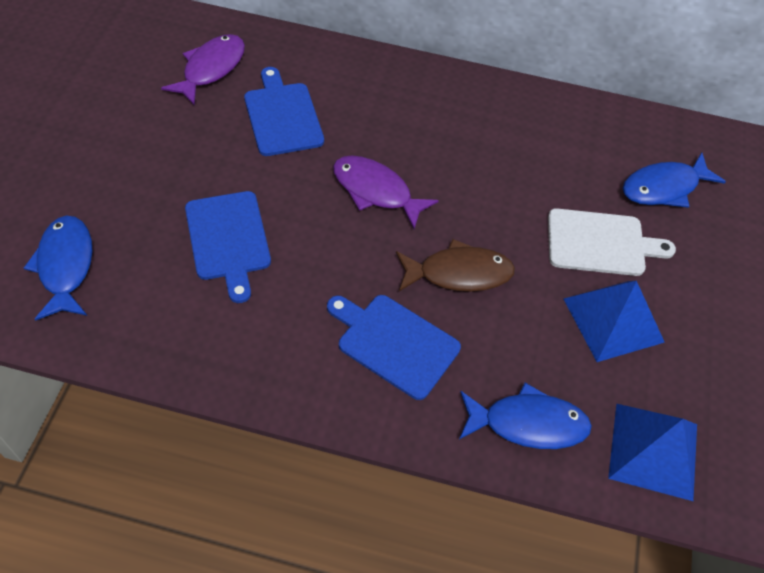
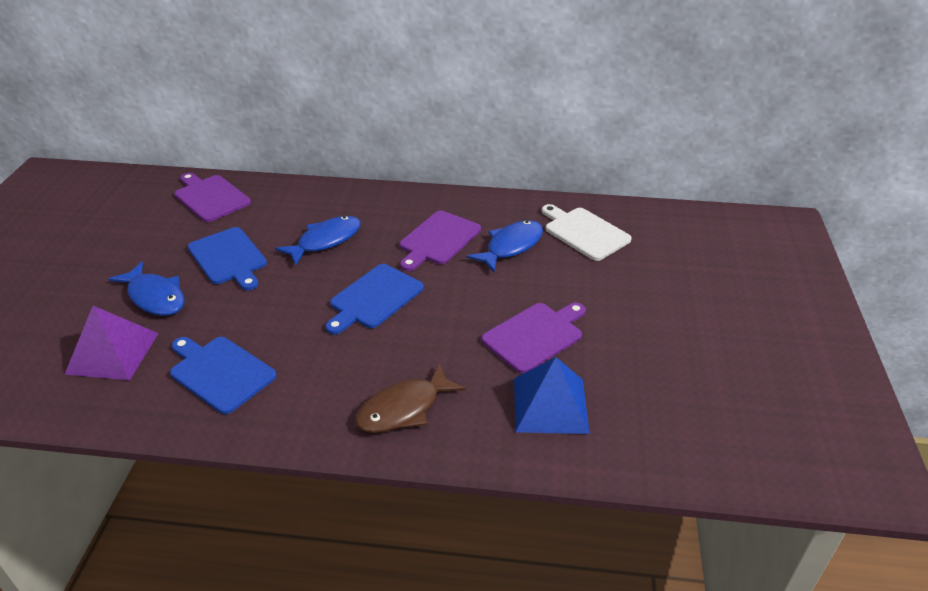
blue pyramid: 2 -> 1
purple cutting board: 0 -> 3
purple fish: 2 -> 0
purple pyramid: 0 -> 1

